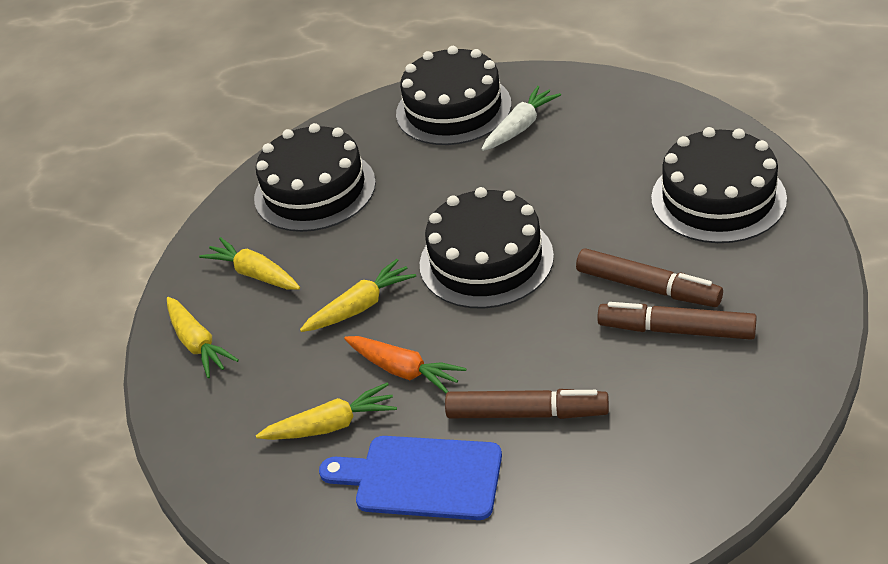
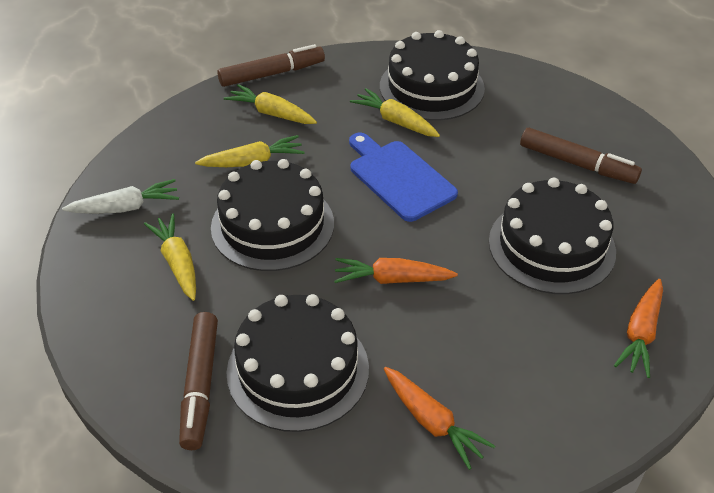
orange carrot: 1 -> 3

